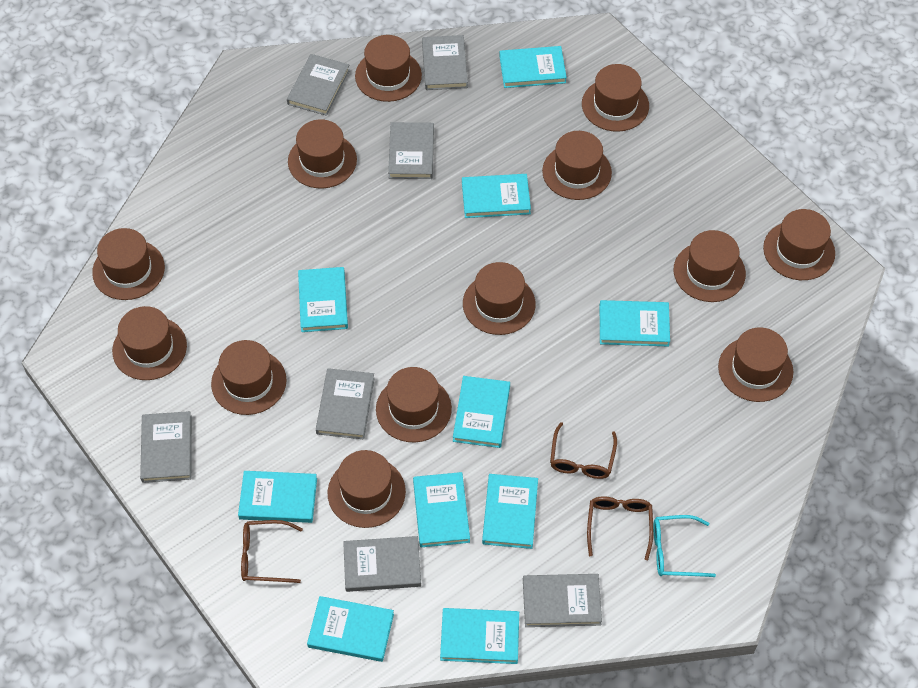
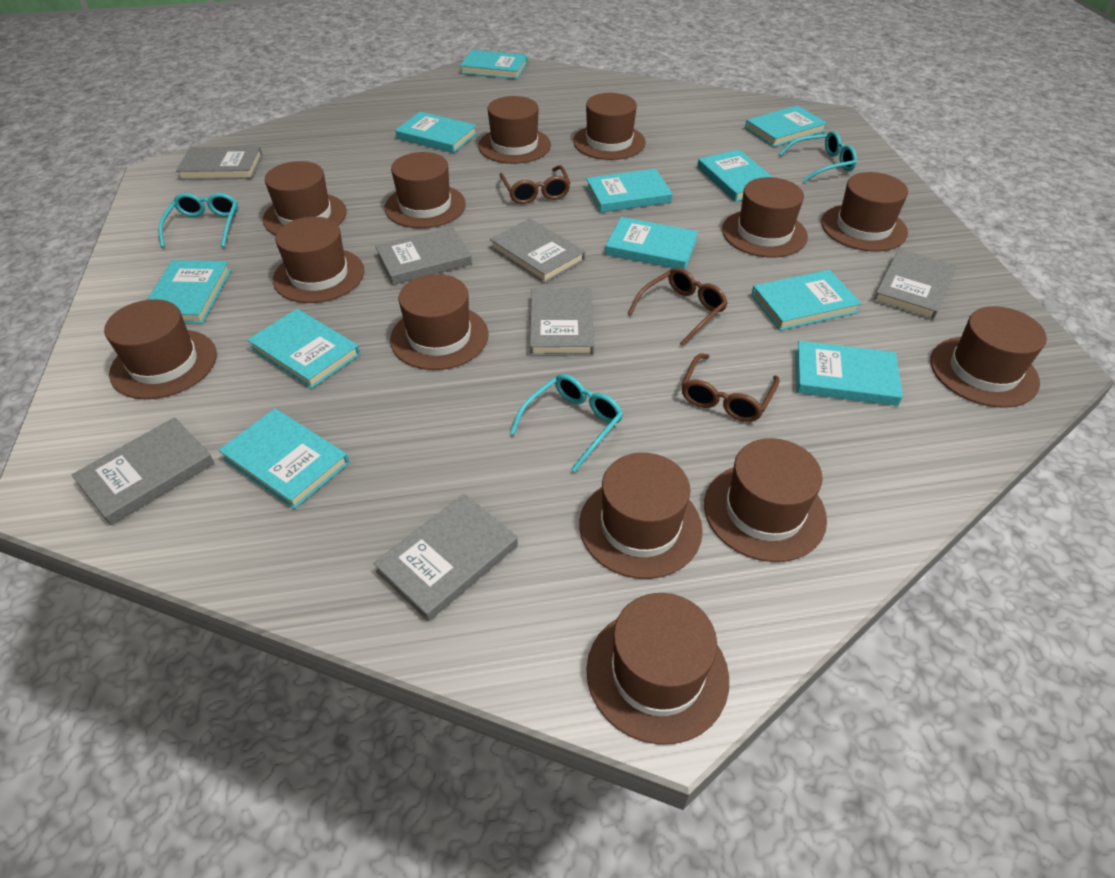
turquoise book: 10 -> 11
turquoise glasses: 1 -> 3

